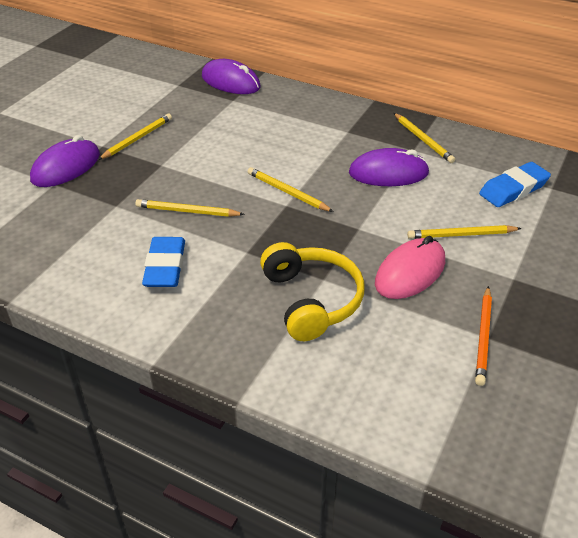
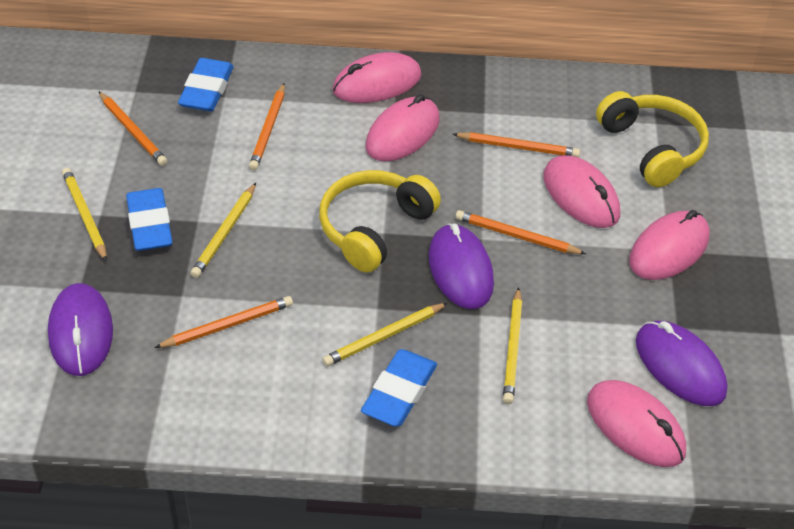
blue eraser: 2 -> 3
orange pencil: 1 -> 5
pink mouse: 1 -> 5
yellow headphones: 1 -> 2
yellow pencil: 5 -> 4

